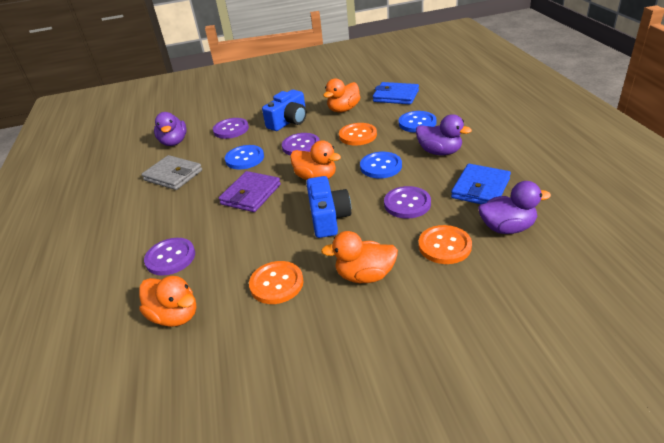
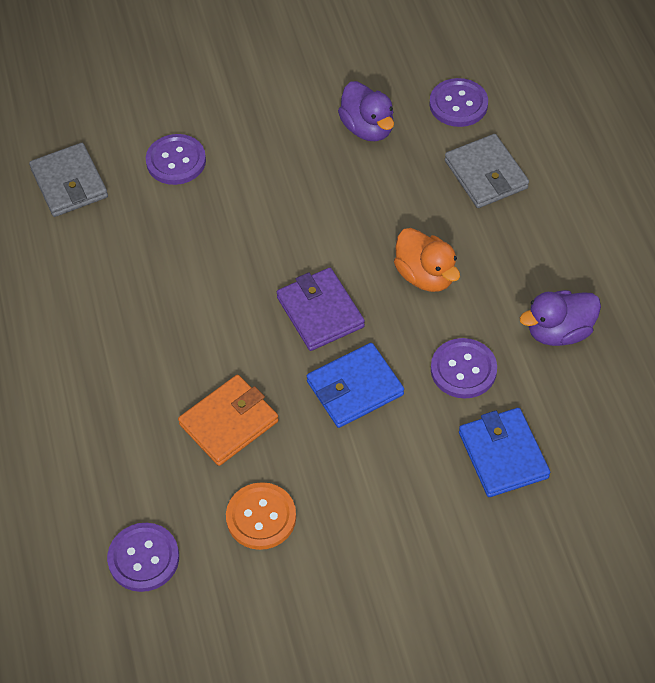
blue button: 3 -> 0
blue camera: 2 -> 0
grey wallet: 1 -> 2
orange button: 3 -> 1
orange duck: 4 -> 1
orange wallet: 0 -> 1
purple duck: 3 -> 2

